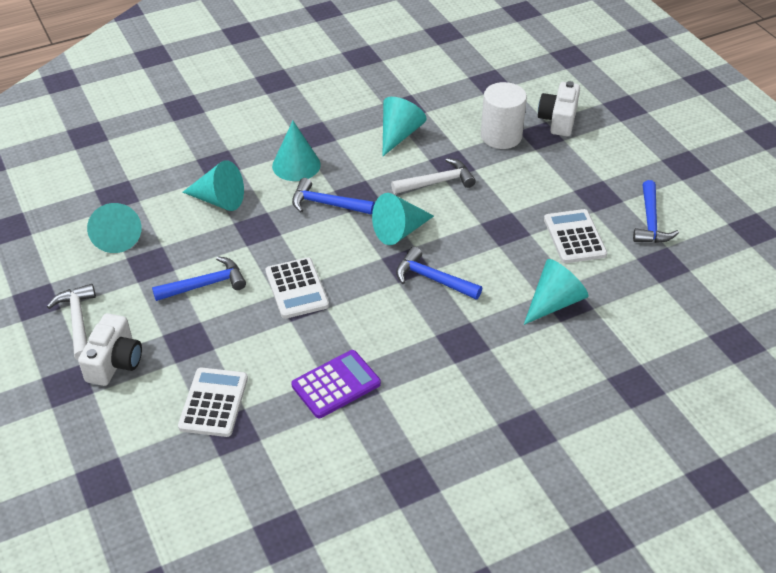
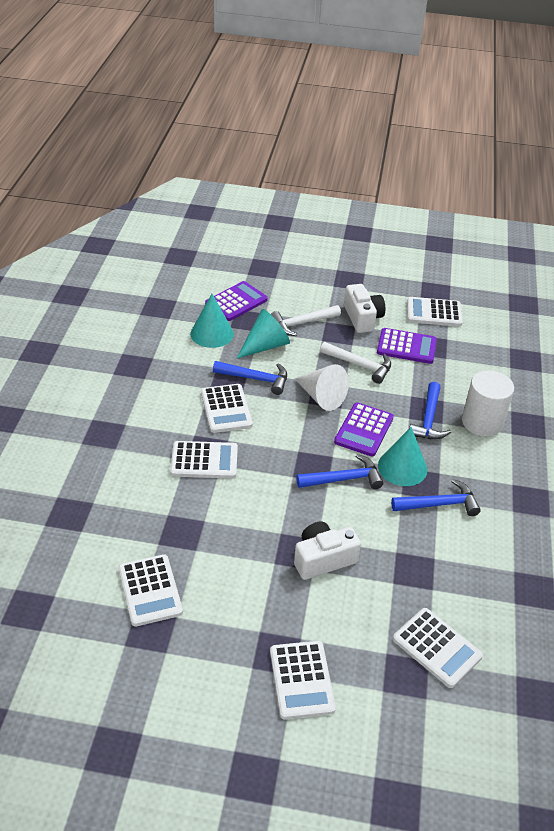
purple calculator: 1 -> 3
turquoise cone: 6 -> 3
white calculator: 3 -> 6
white cone: 0 -> 1

